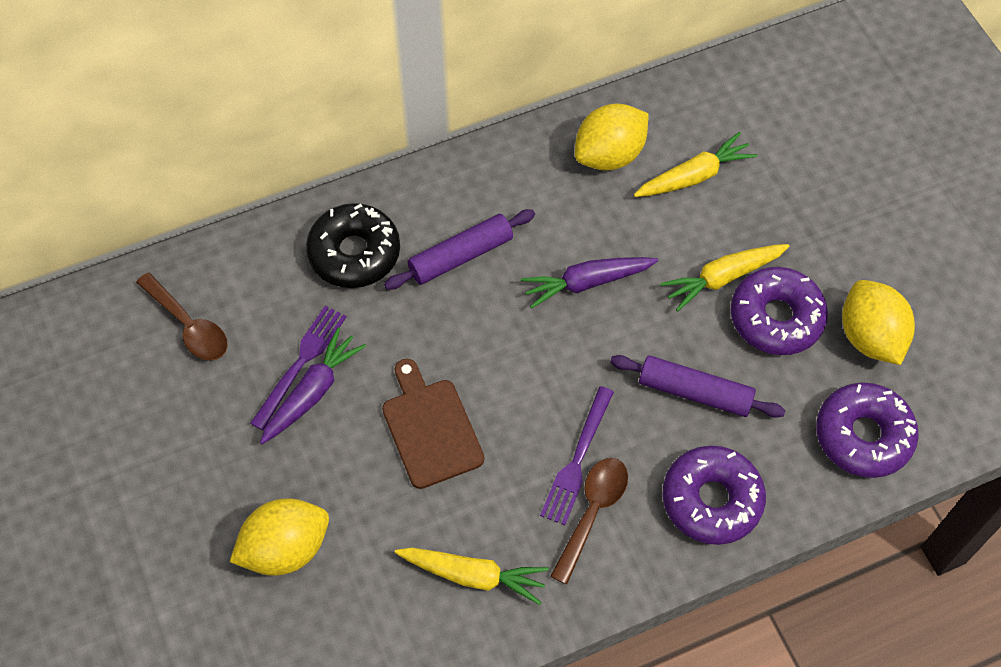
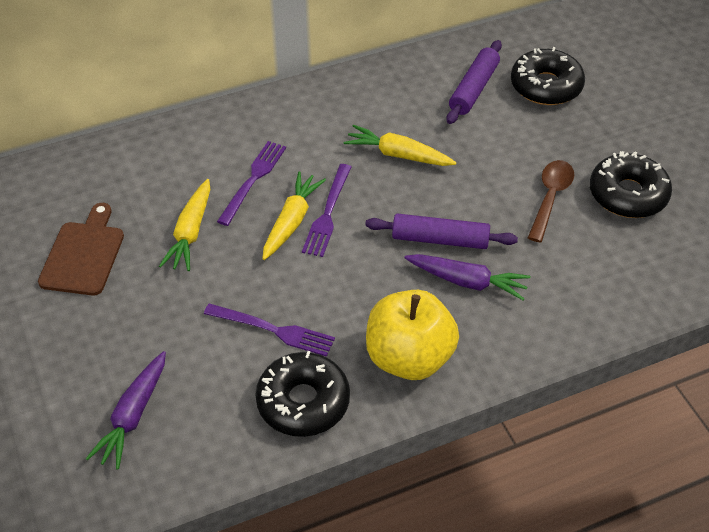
black donut: 1 -> 3
brown spoon: 2 -> 1
purple donut: 3 -> 0
purple fork: 2 -> 3
yellow apple: 0 -> 1
yellow lemon: 3 -> 0

